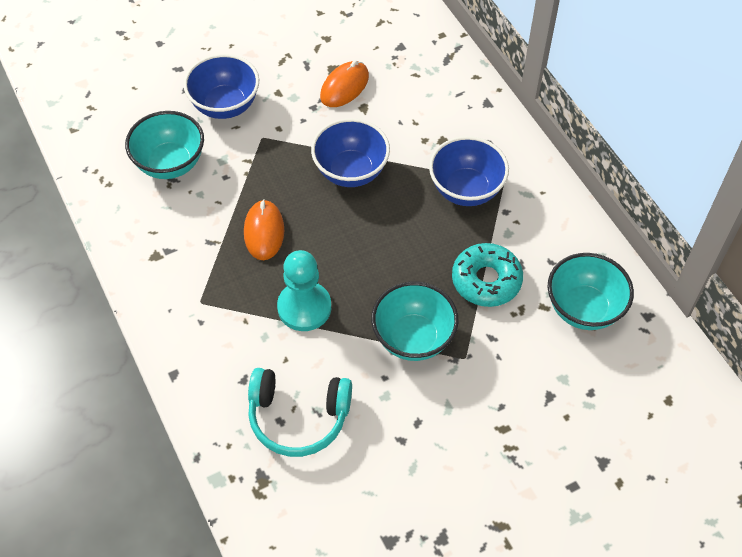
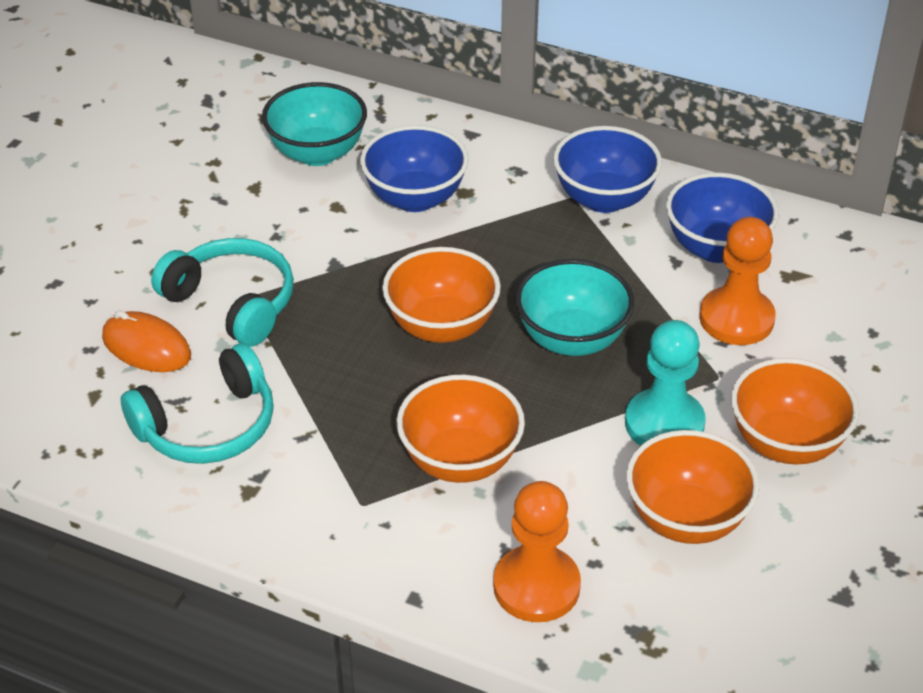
orange bowl: 0 -> 4
orange mouse: 2 -> 1
orange pawn: 0 -> 2
turquoise bowl: 3 -> 2
turquoise donut: 1 -> 0
turquoise headphones: 1 -> 2

